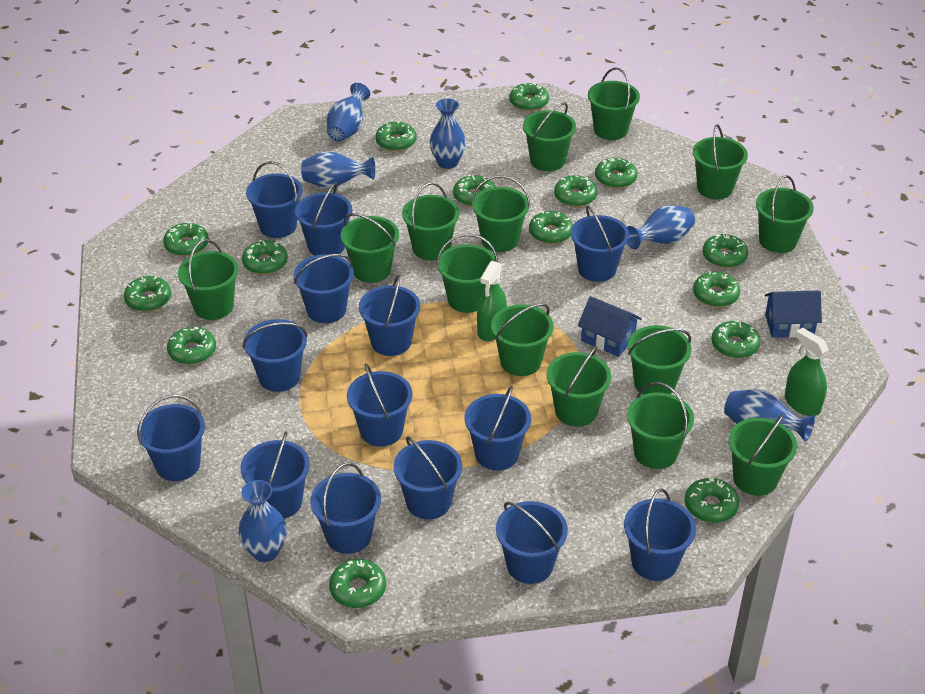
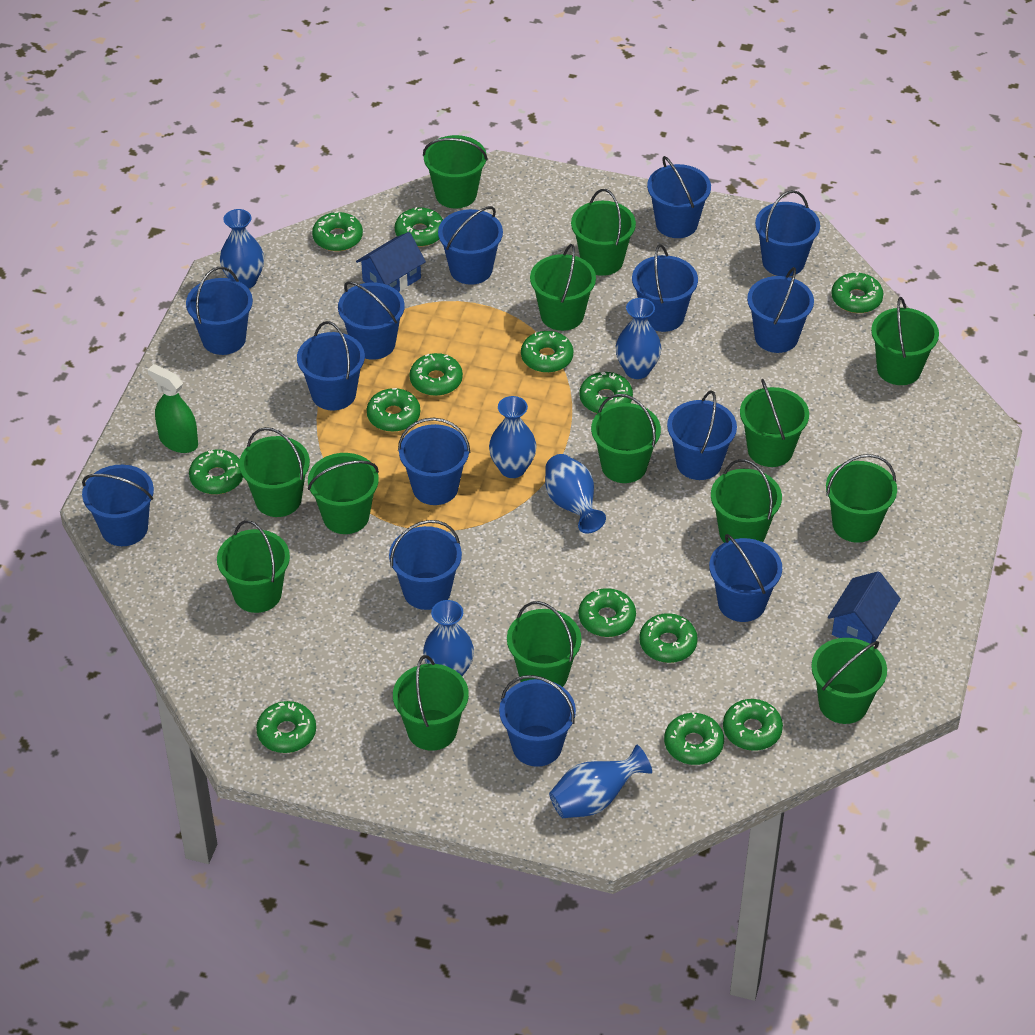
green donut: 15 -> 13
green spray bottle: 2 -> 1

